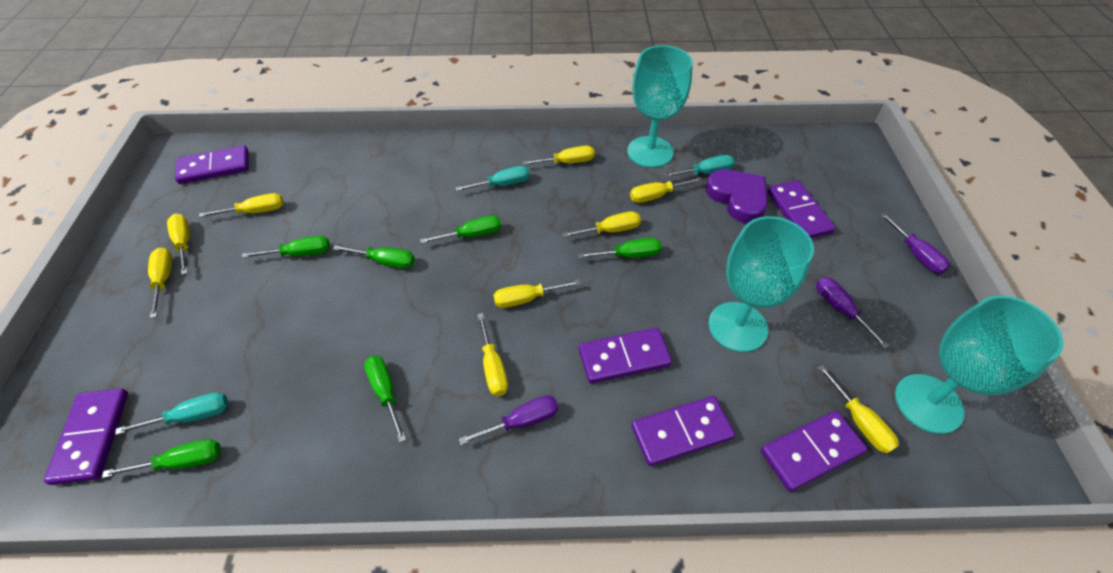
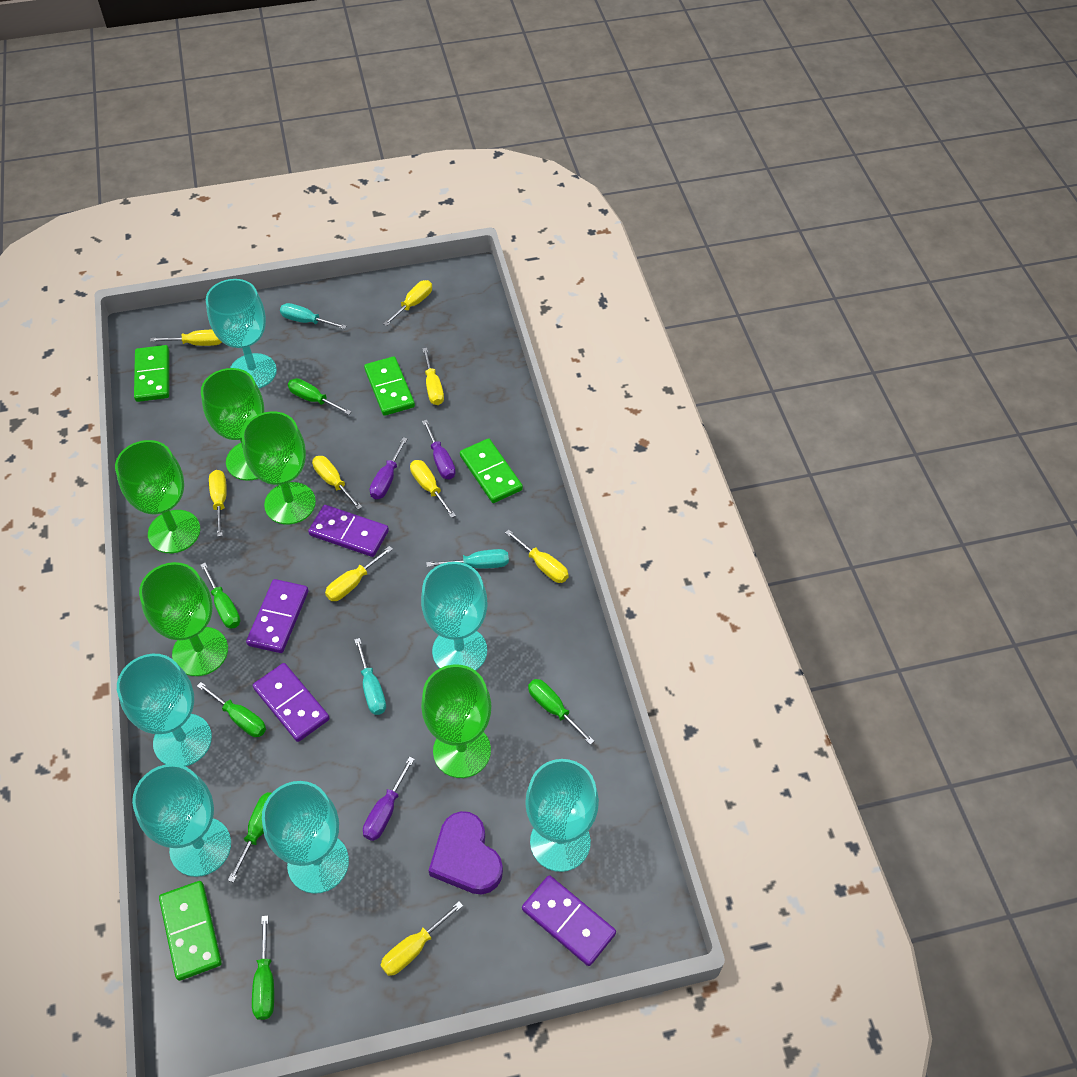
green domino: 0 -> 4
green goblet: 0 -> 5
purple domino: 6 -> 4
turquoise goblet: 3 -> 6

